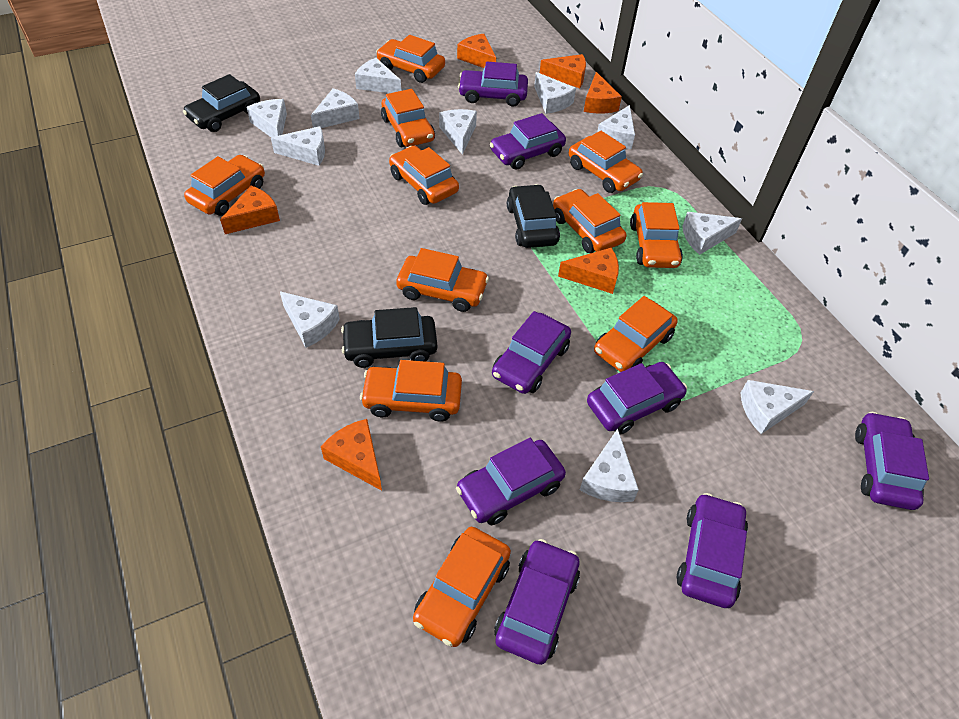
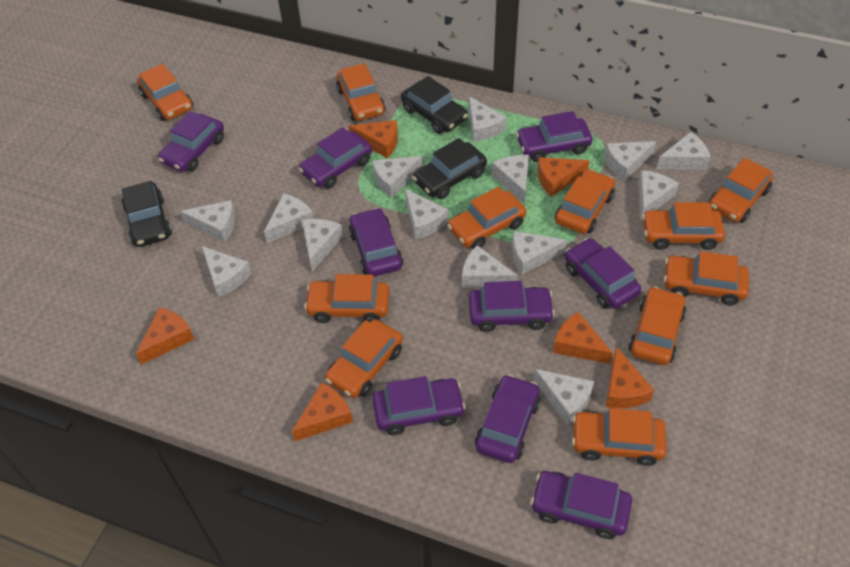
purple car: 8 -> 9
white cheese: 11 -> 14

